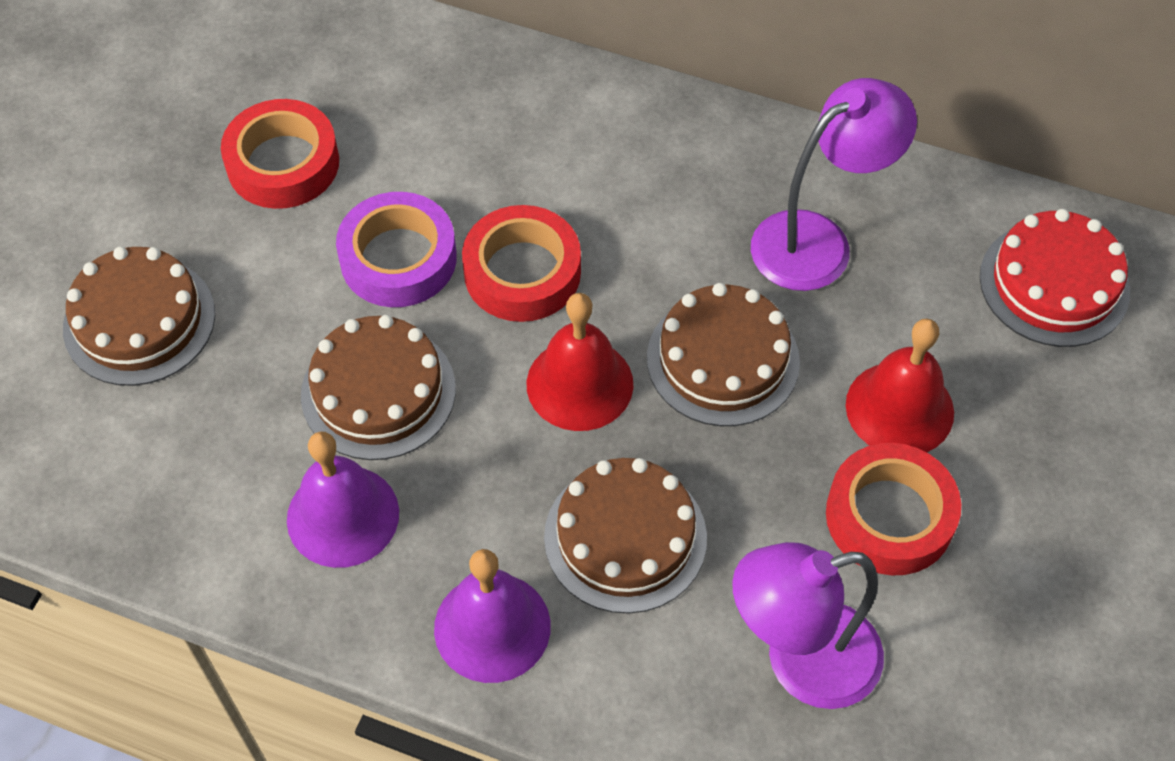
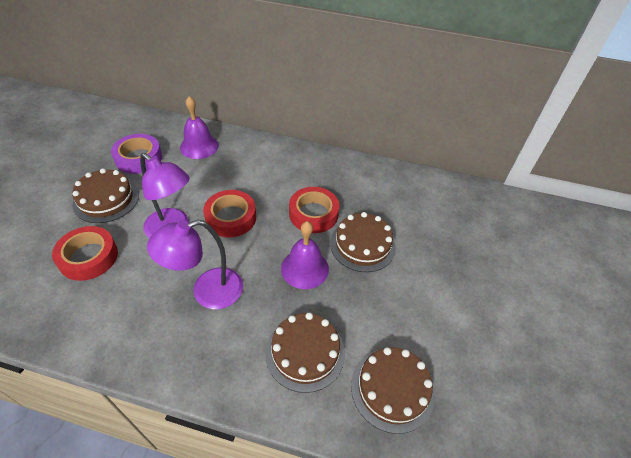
red bell: 2 -> 0
red cake: 1 -> 0

